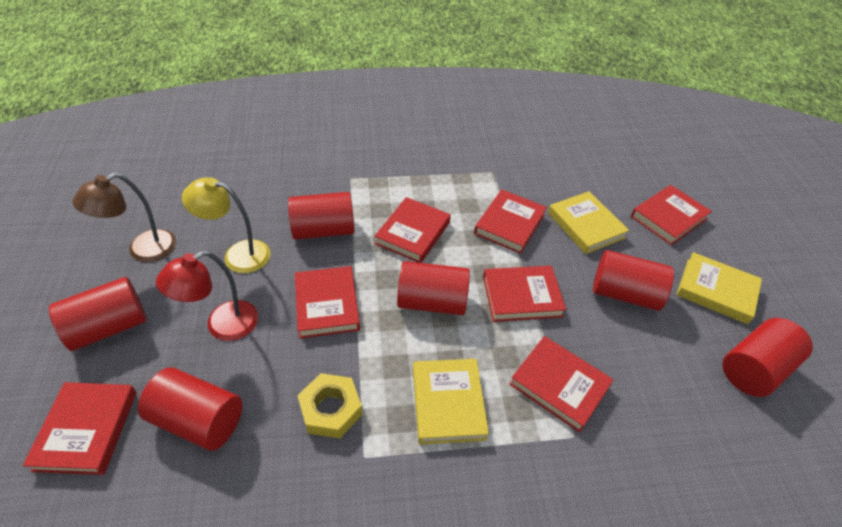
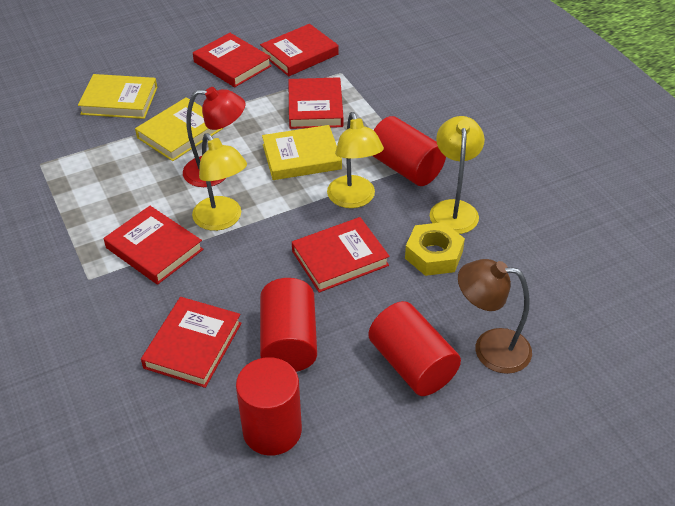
red book: 7 -> 6
red cylinder: 6 -> 4
yellow lamp: 1 -> 3

